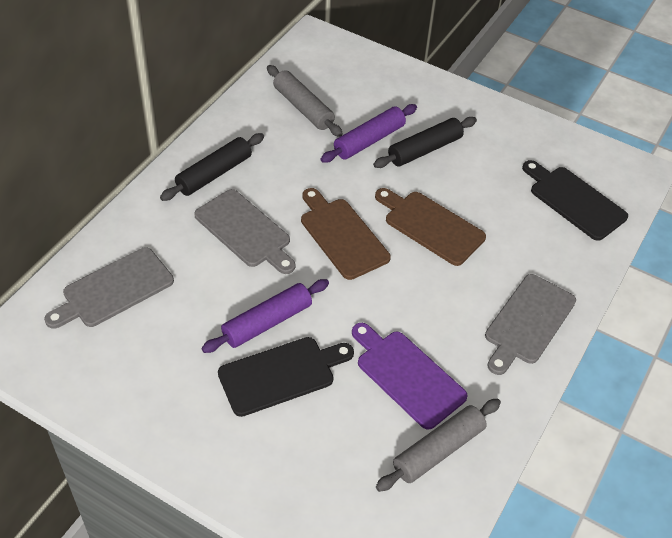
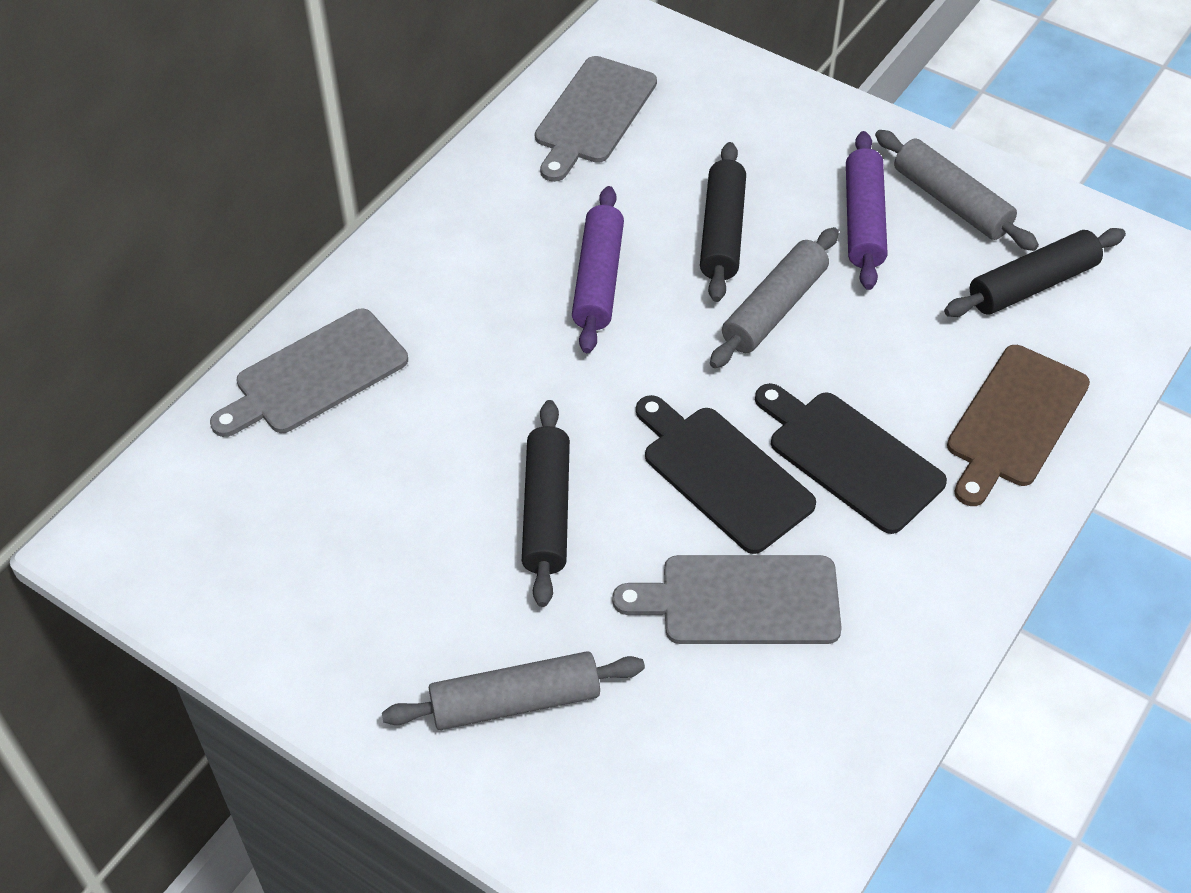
black rolling pin: 2 -> 3
brown cutting board: 2 -> 1
grey rolling pin: 2 -> 3
purple cutting board: 1 -> 0

